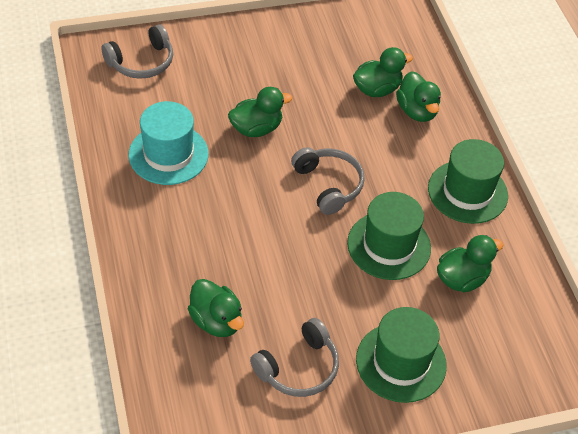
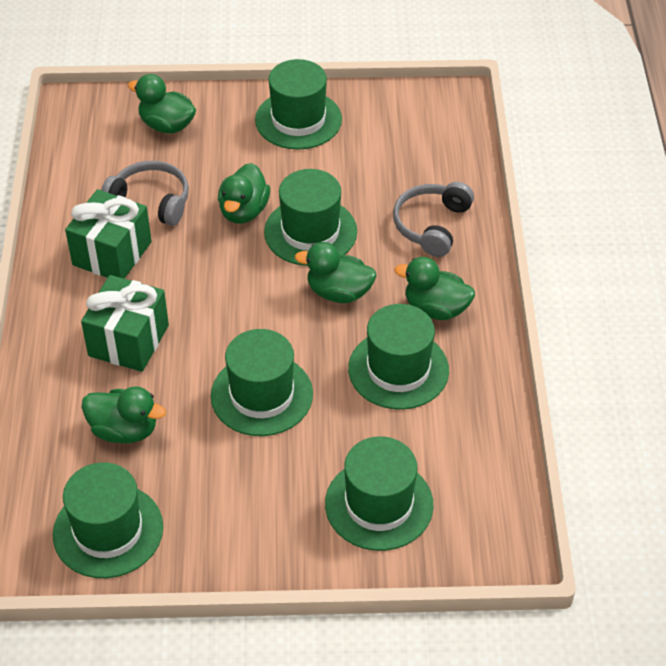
green gift: 0 -> 2
green hat: 3 -> 6
grey headphones: 3 -> 2
turquoise hat: 1 -> 0

